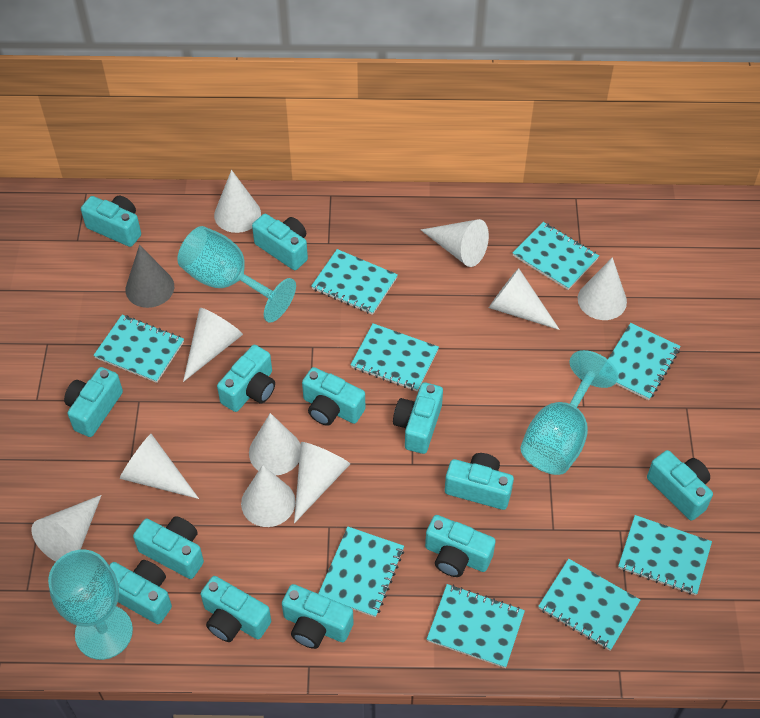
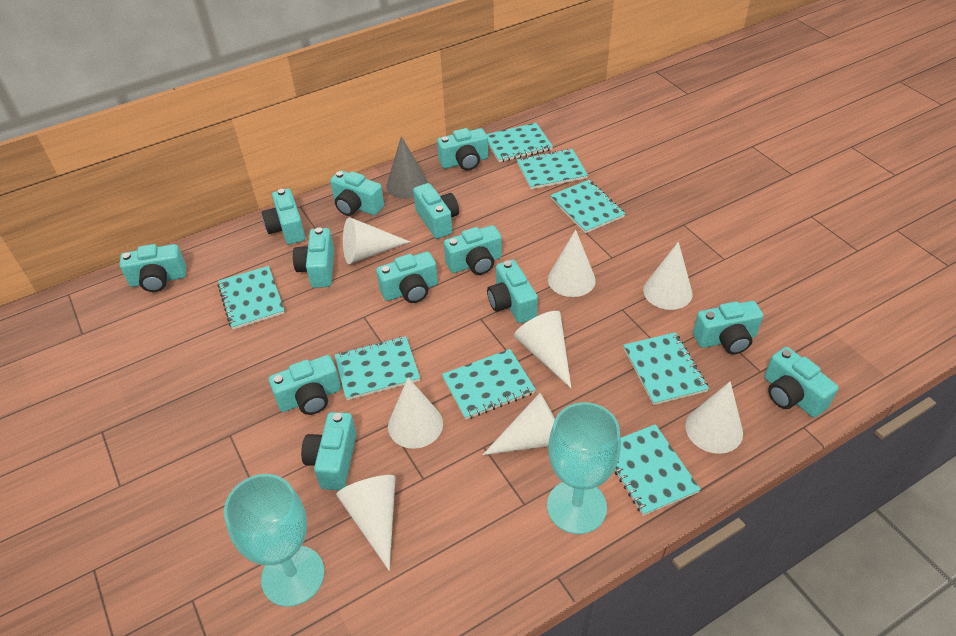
turquoise goblet: 3 -> 2
turquoise notebook: 9 -> 8
white cone: 10 -> 8

